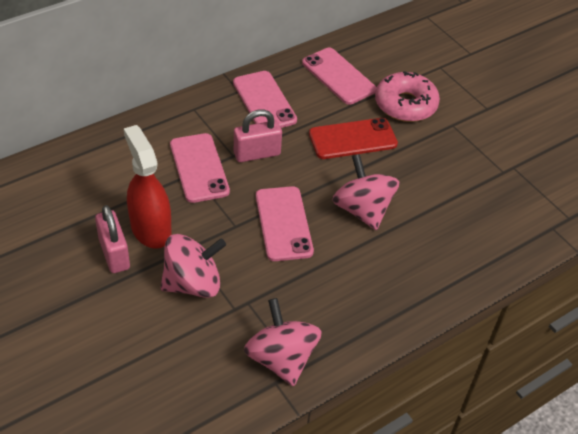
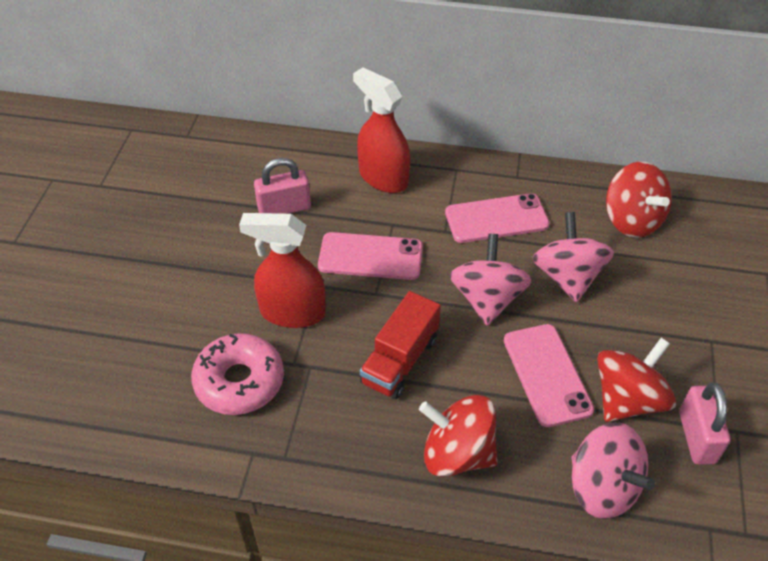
pink phone: 4 -> 3
red phone: 1 -> 0
red spinning top: 0 -> 3
red spray bottle: 1 -> 2
red truck: 0 -> 1

